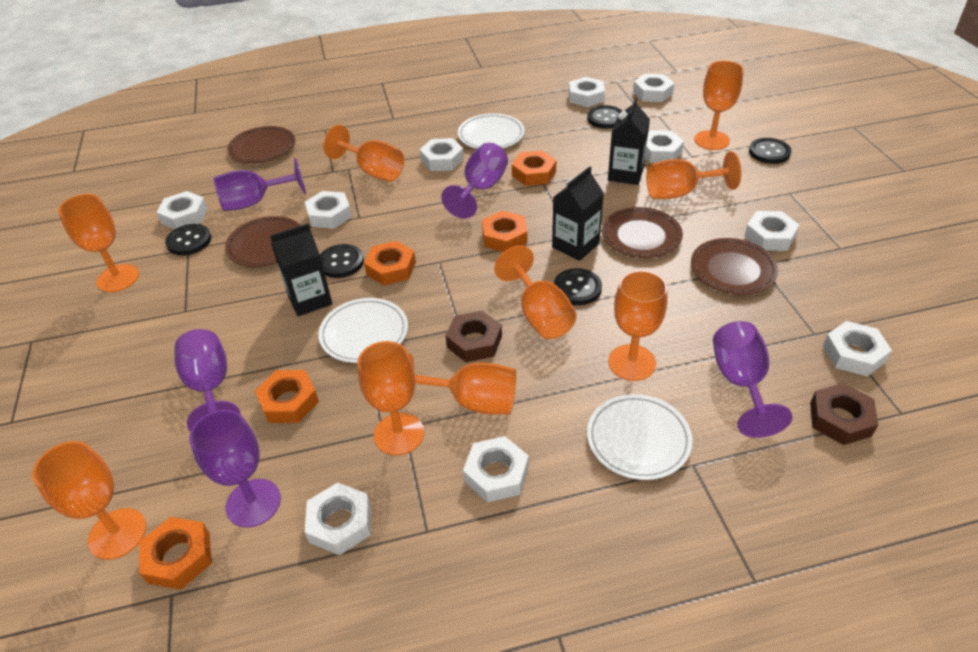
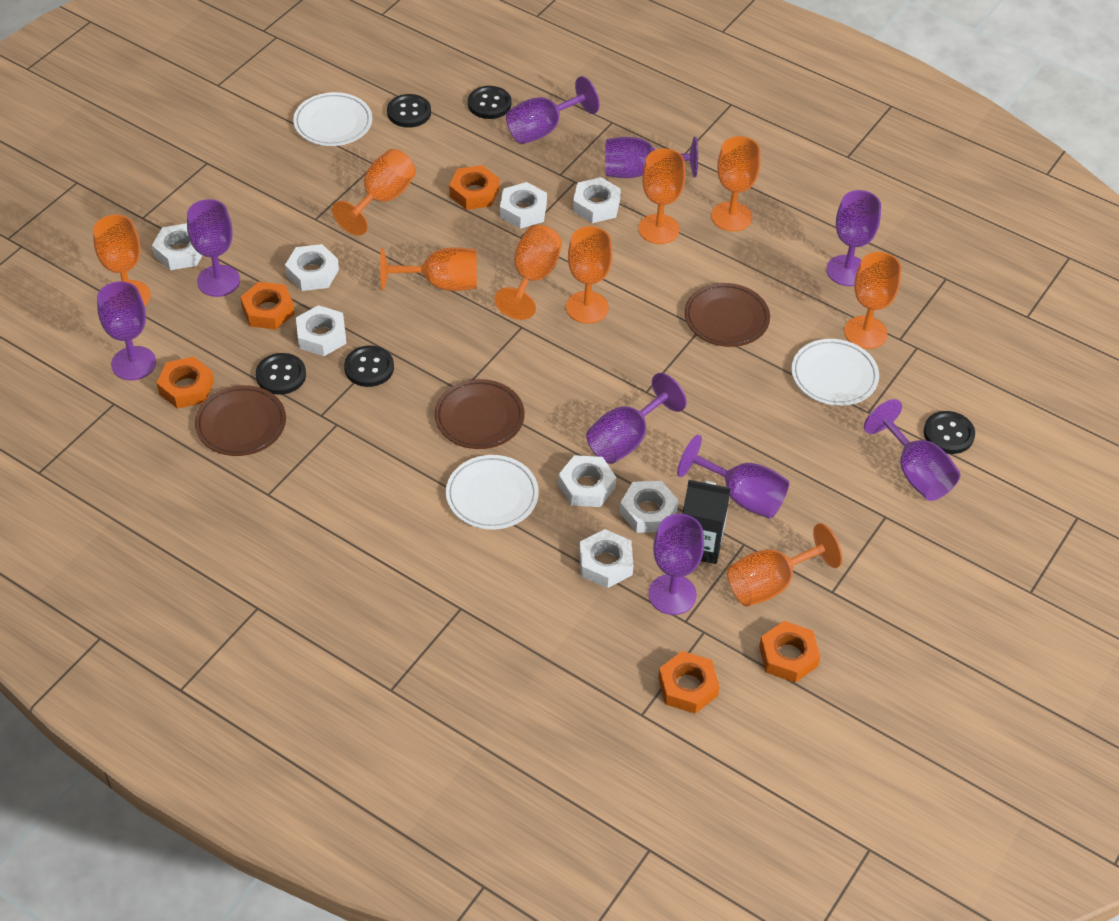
black carton: 3 -> 1
brown nut: 2 -> 0
brown plate: 4 -> 3
purple goblet: 5 -> 9
white nut: 10 -> 8

